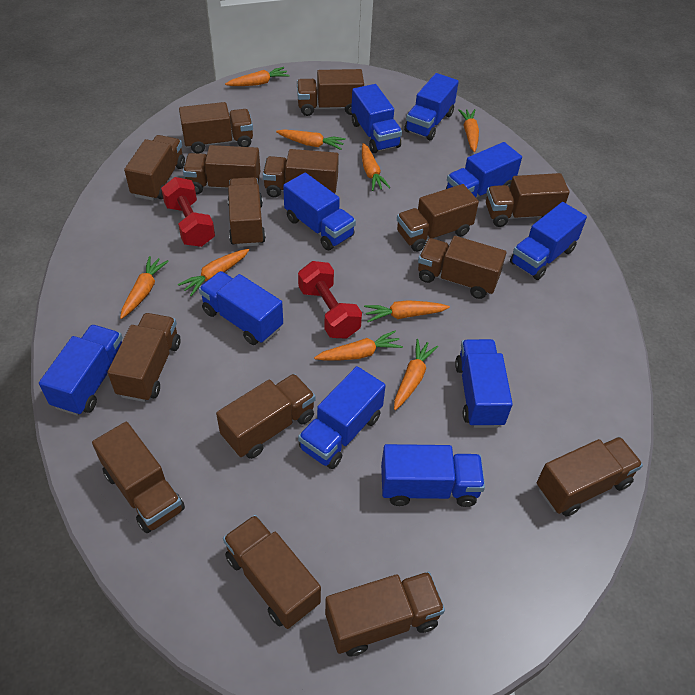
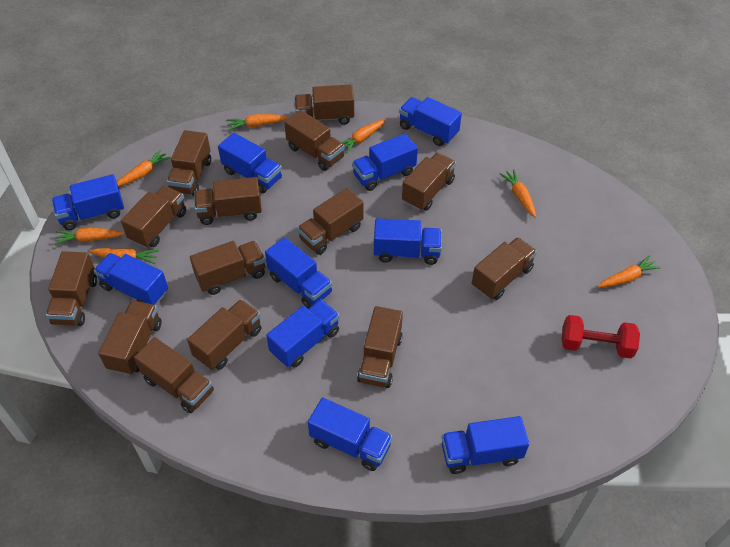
brown truck: 15 -> 14
orange carrot: 9 -> 7
red dumbbell: 2 -> 1

